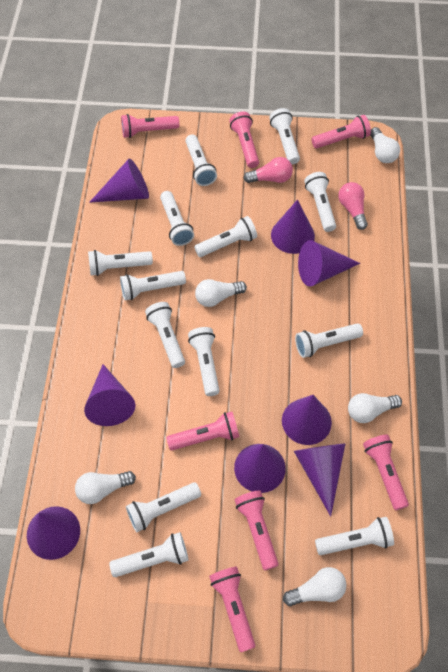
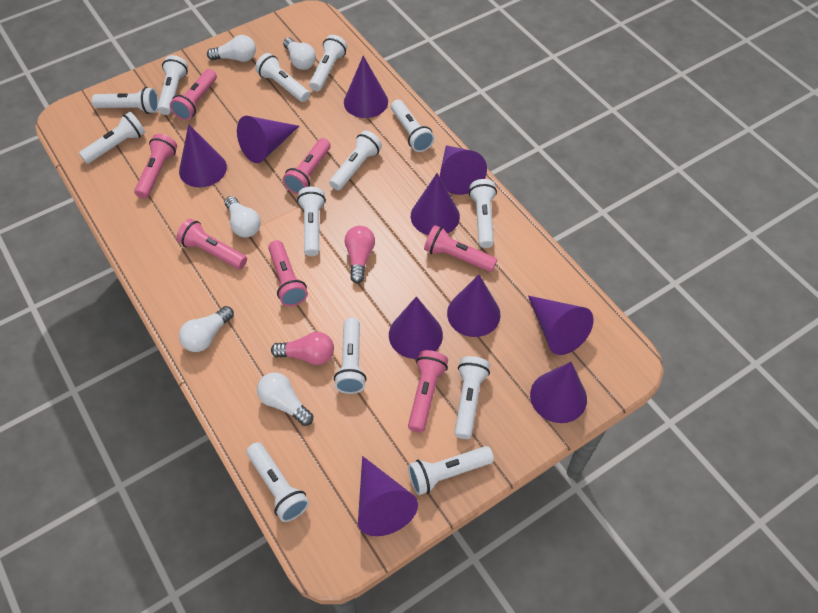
purple cone: 8 -> 10

